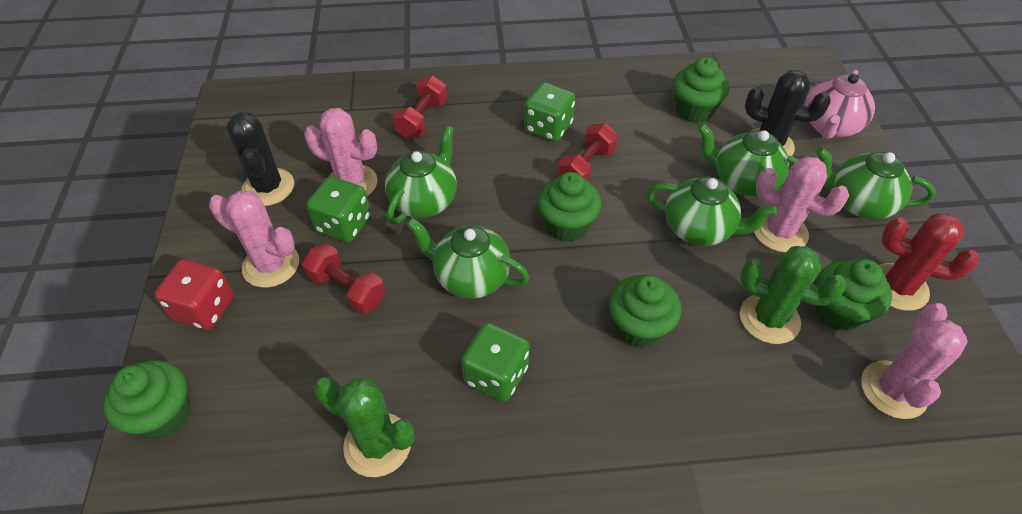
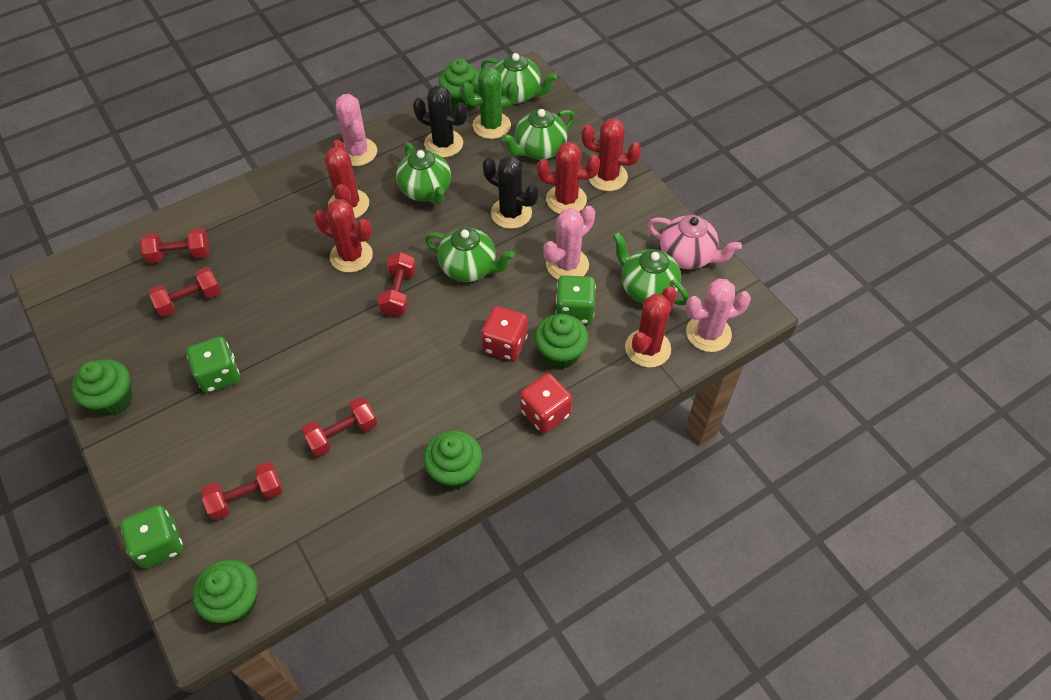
green cactus: 2 -> 1
pink cactus: 4 -> 3
red cactus: 1 -> 5
red dice: 1 -> 2
red dumbbell: 3 -> 5

